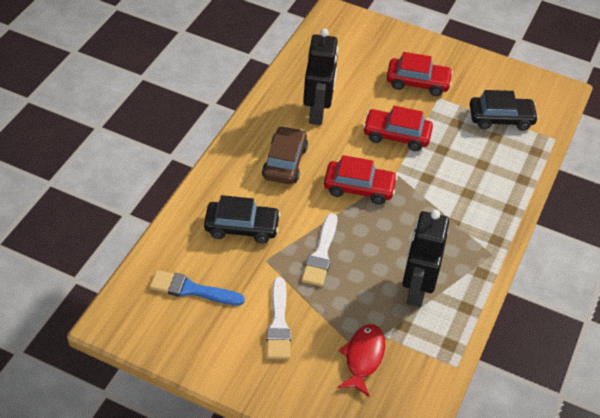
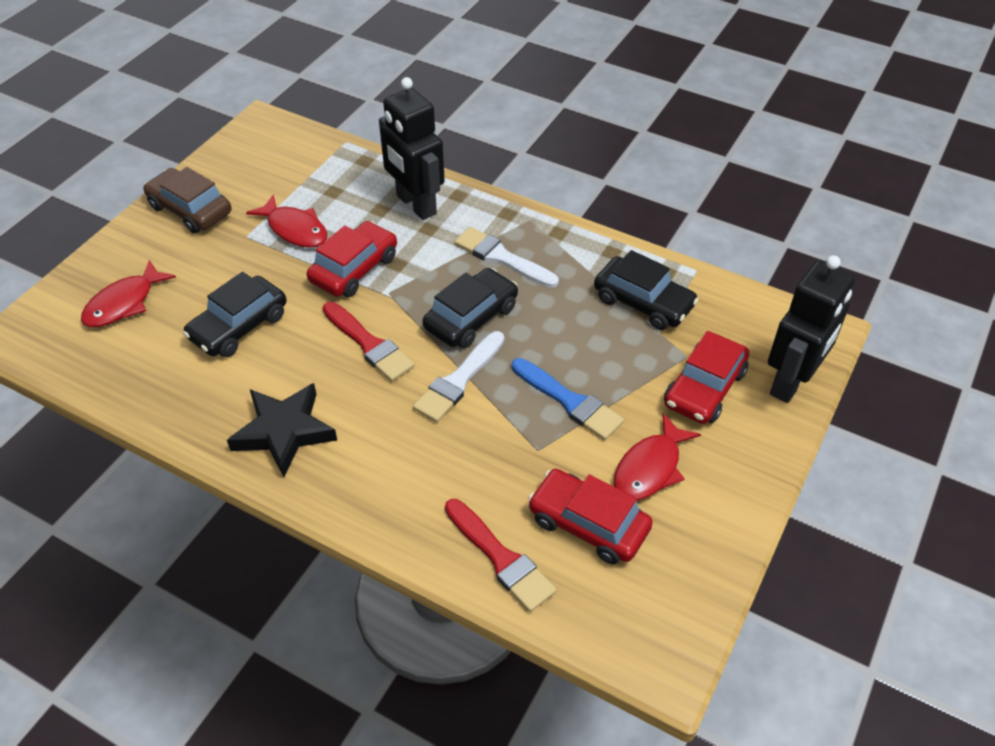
black car: 2 -> 3
black star: 0 -> 1
red brush: 0 -> 2
red fish: 1 -> 3

